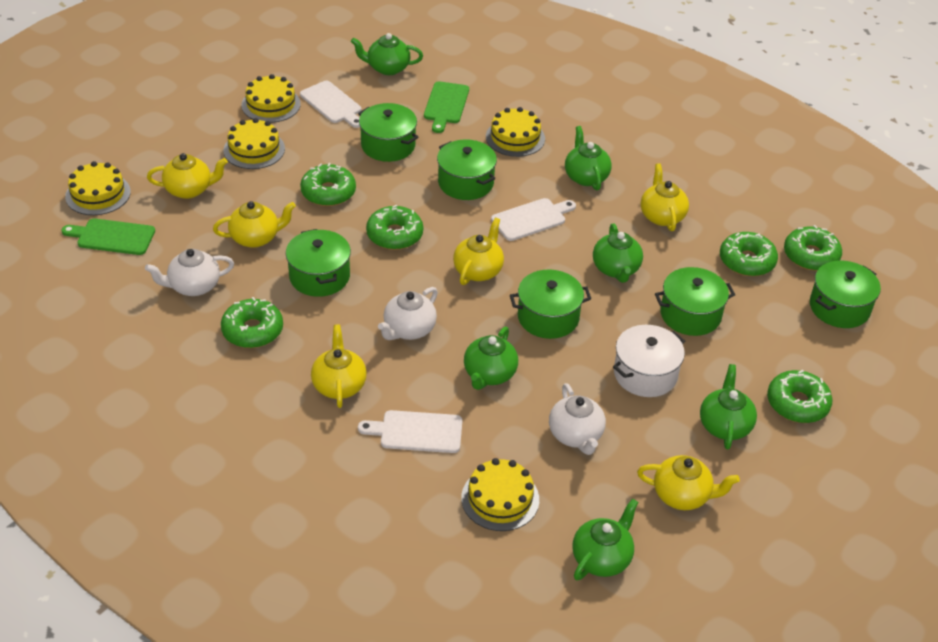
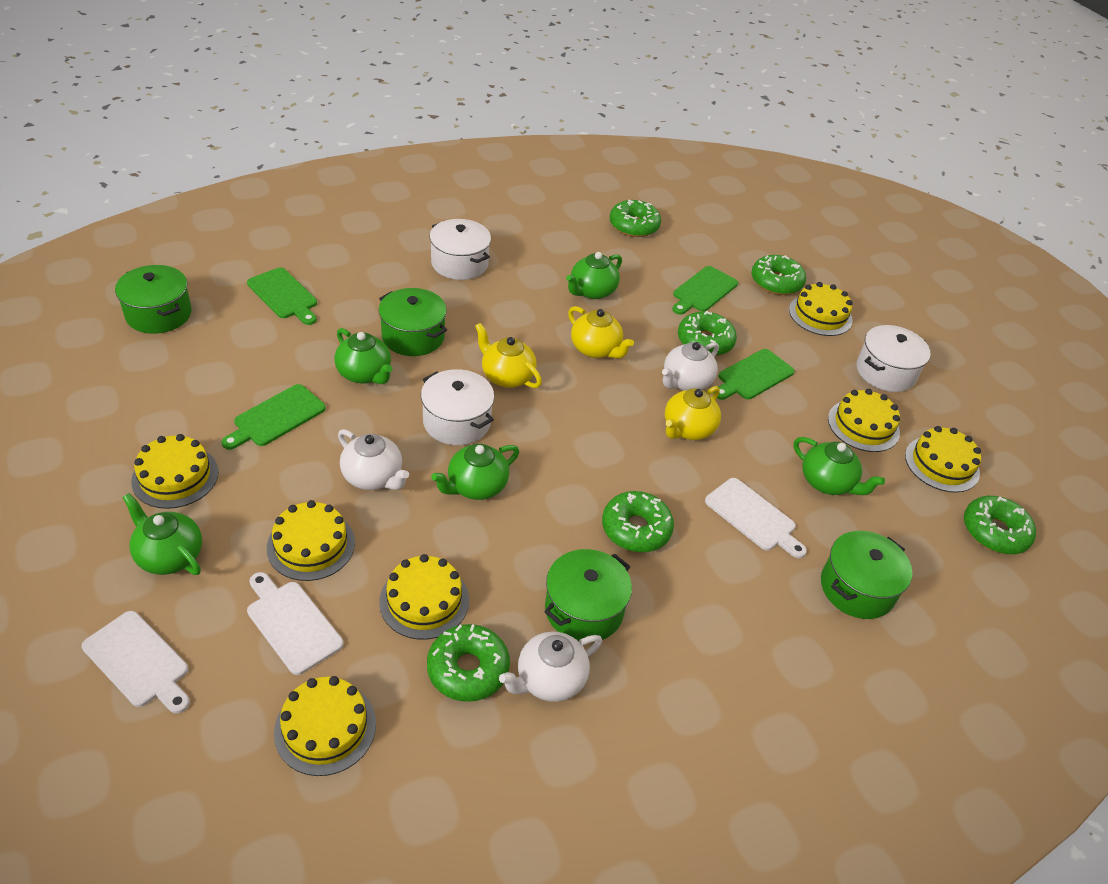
green cutting board: 2 -> 4
green pot: 6 -> 4
green teapot: 6 -> 5
white pot: 1 -> 3
yellow cake: 5 -> 7
yellow teapot: 6 -> 3

